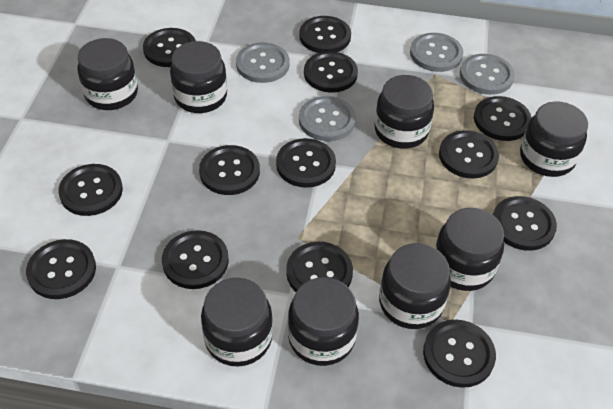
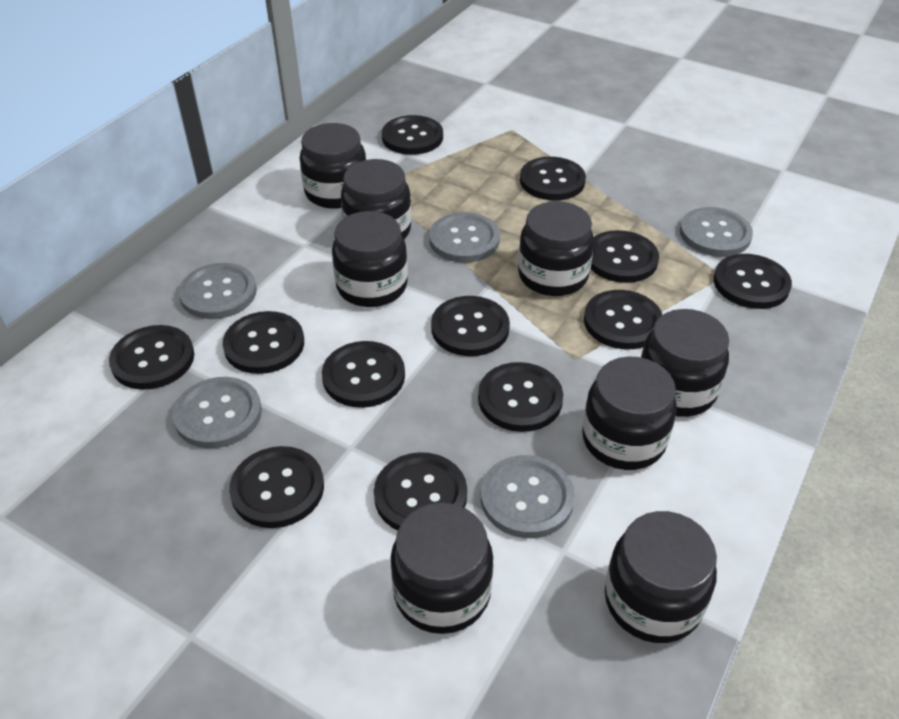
black button: 13 -> 12
grey button: 4 -> 5

